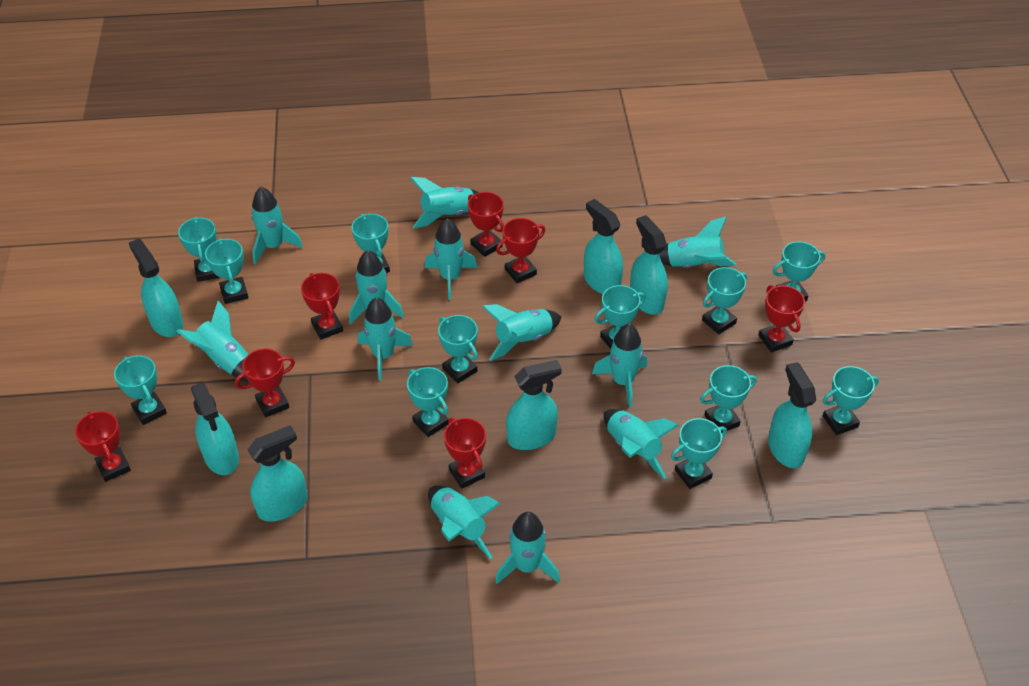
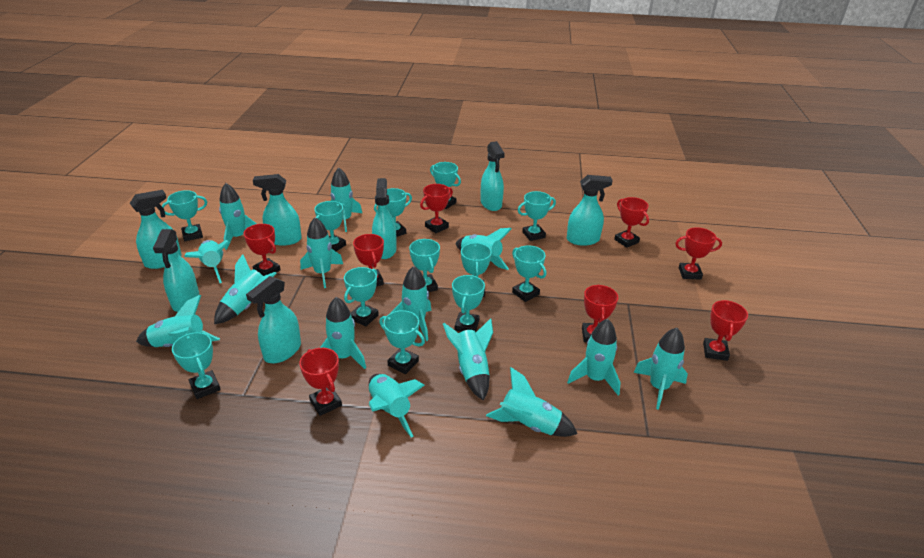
red trophy: 7 -> 8
turquoise rocket: 12 -> 14

